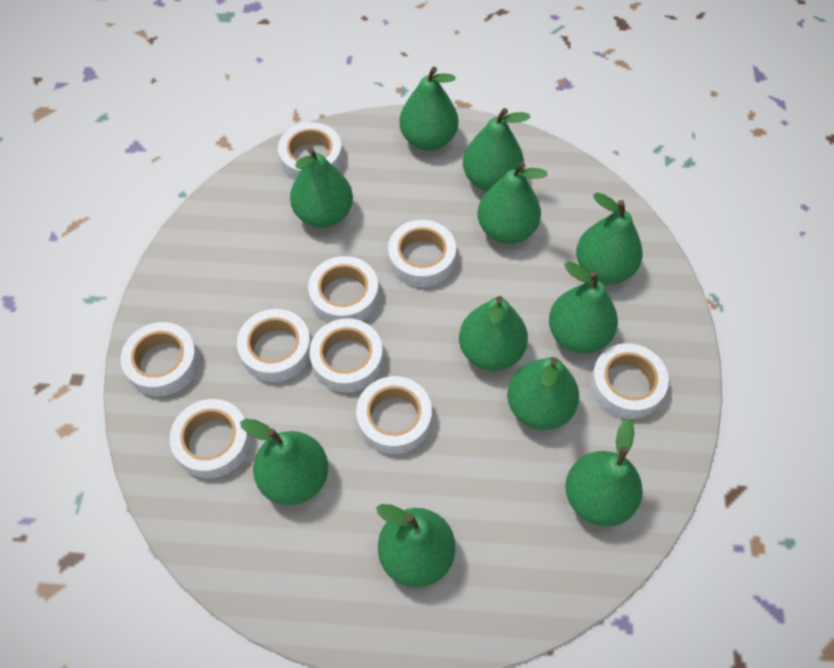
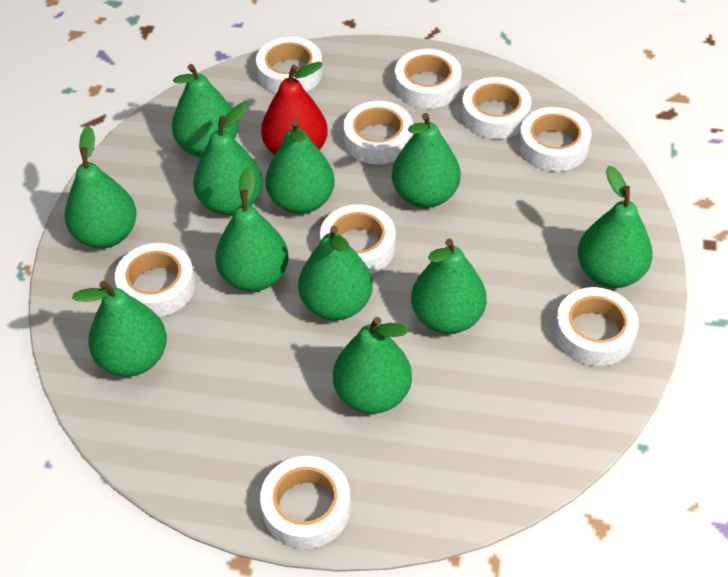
red pear: 0 -> 1

